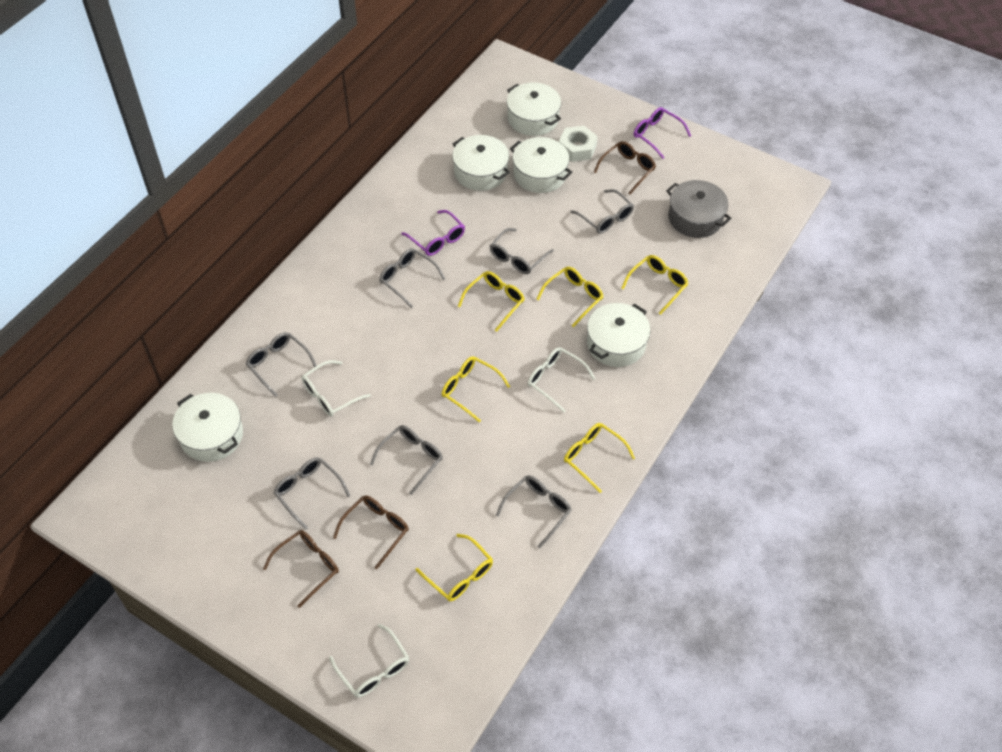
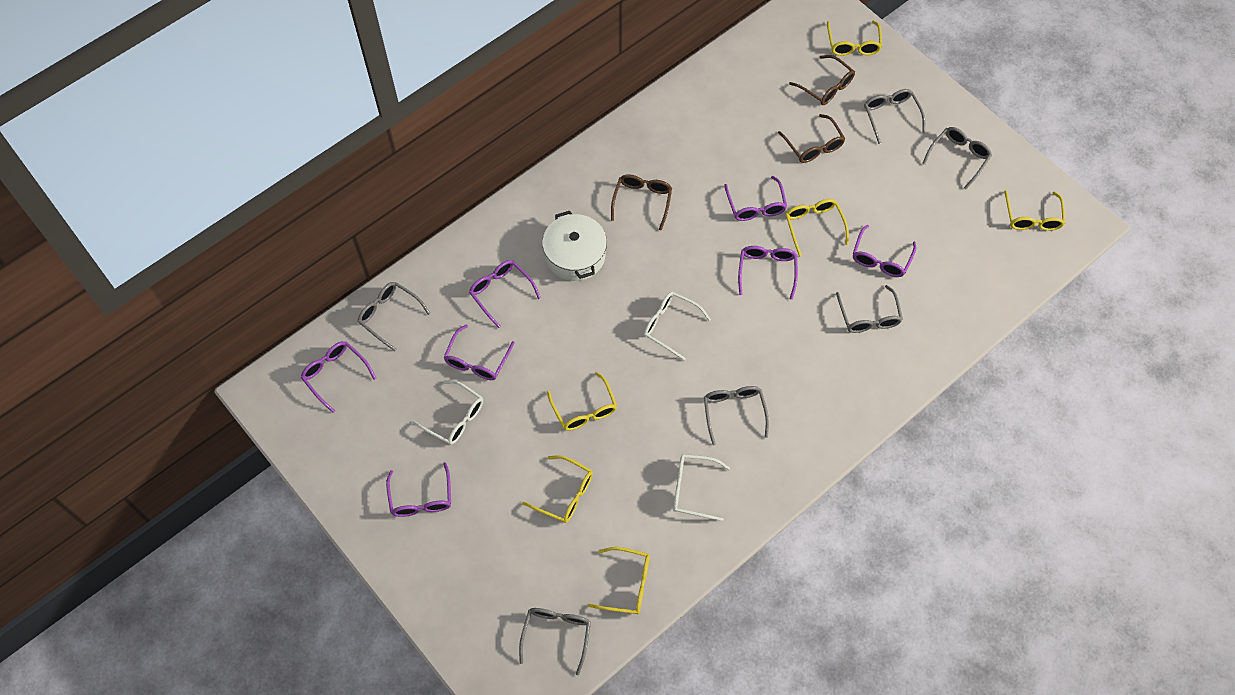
grey glasses: 7 -> 6
grey pot: 1 -> 0
purple glasses: 2 -> 7
white nut: 1 -> 0
white pot: 5 -> 1

